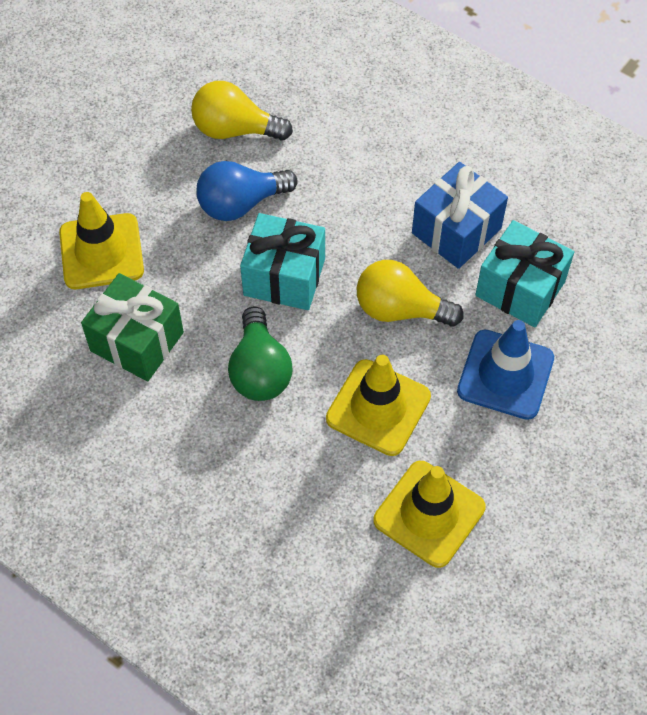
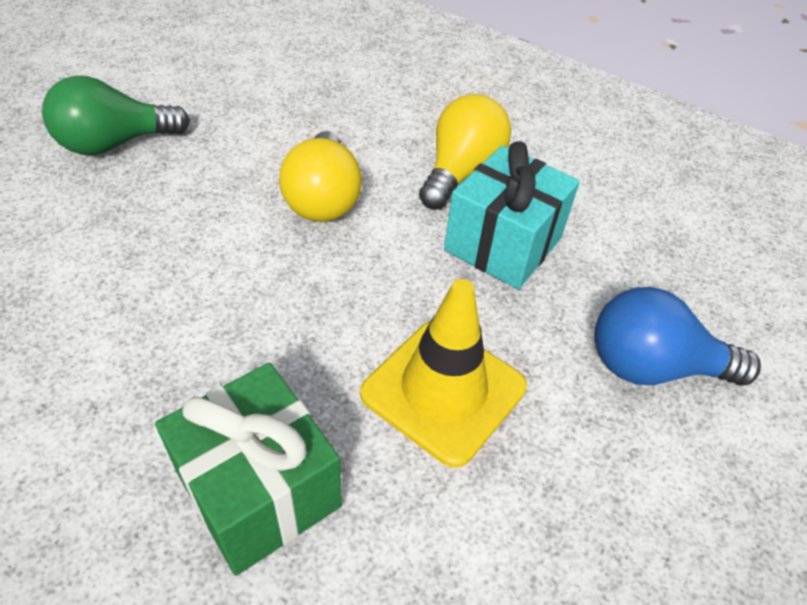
blue gift: 1 -> 0
blue traffic cone: 1 -> 0
turquoise gift: 2 -> 1
yellow traffic cone: 3 -> 1

